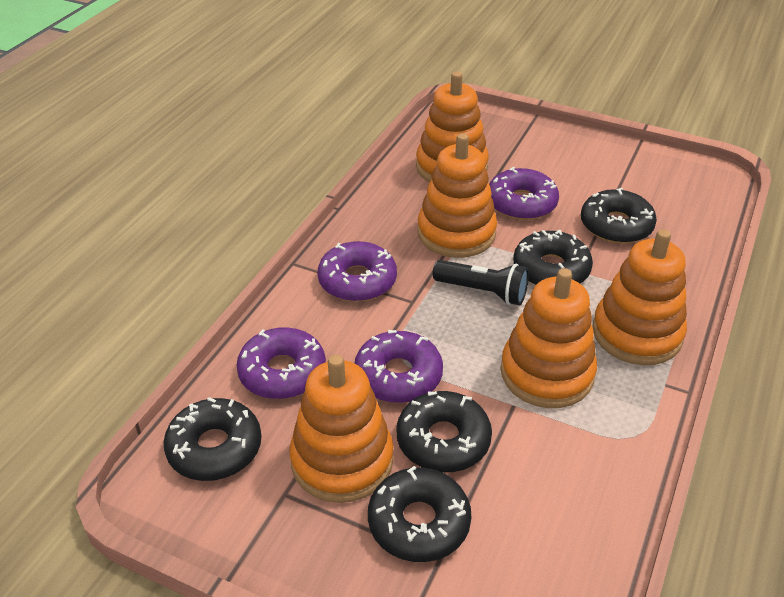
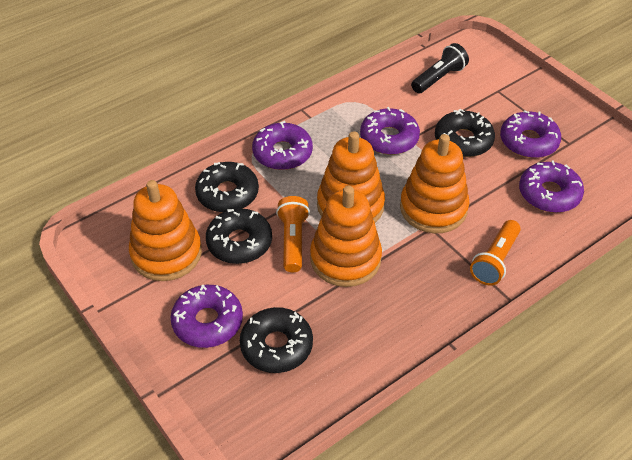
black donut: 5 -> 4
orange flashlight: 0 -> 2
orange stacking toy: 5 -> 4
purple donut: 4 -> 5

